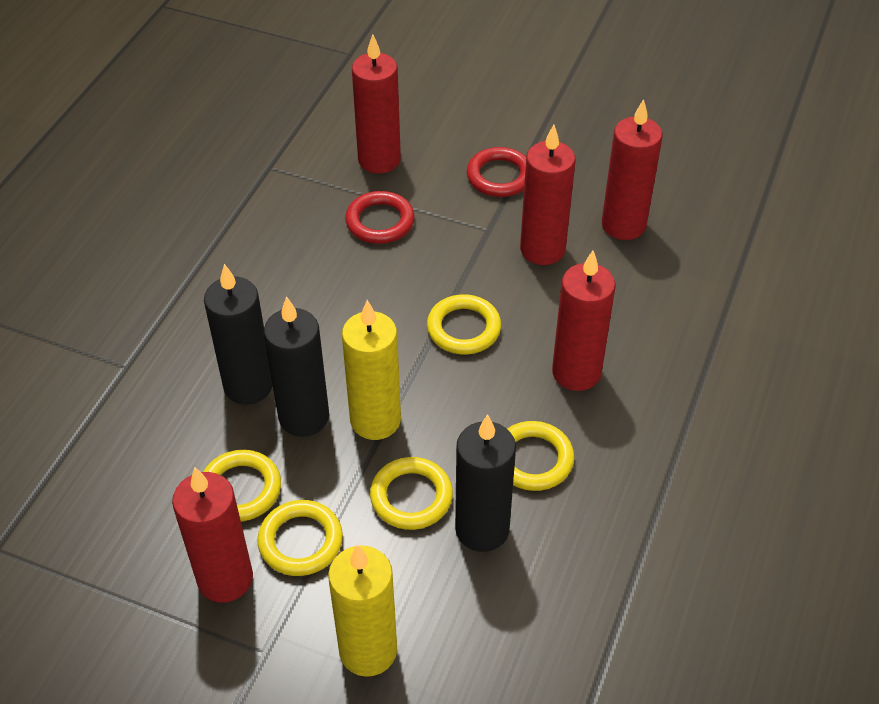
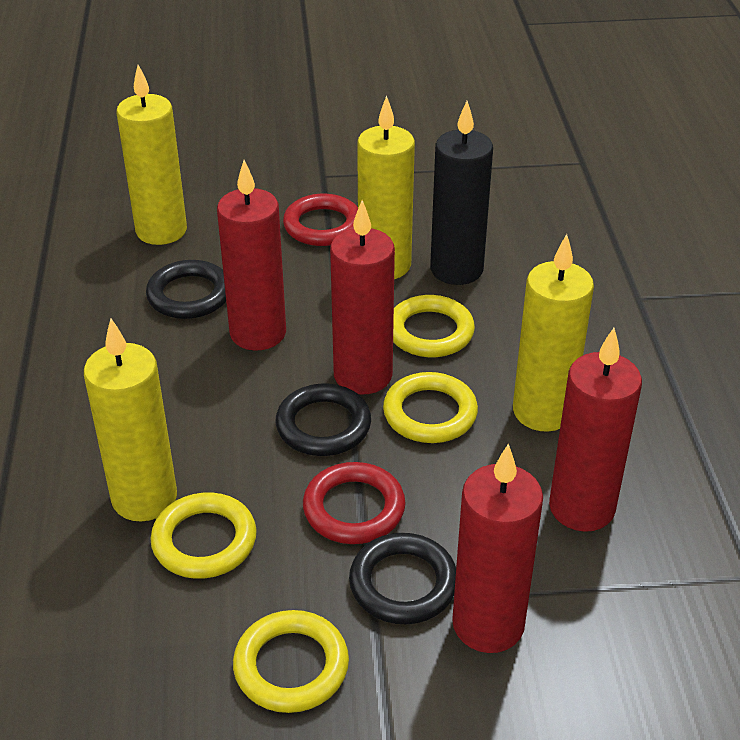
black candle: 3 -> 1
black ring: 0 -> 3
red candle: 5 -> 4
yellow candle: 2 -> 4
yellow ring: 5 -> 4

